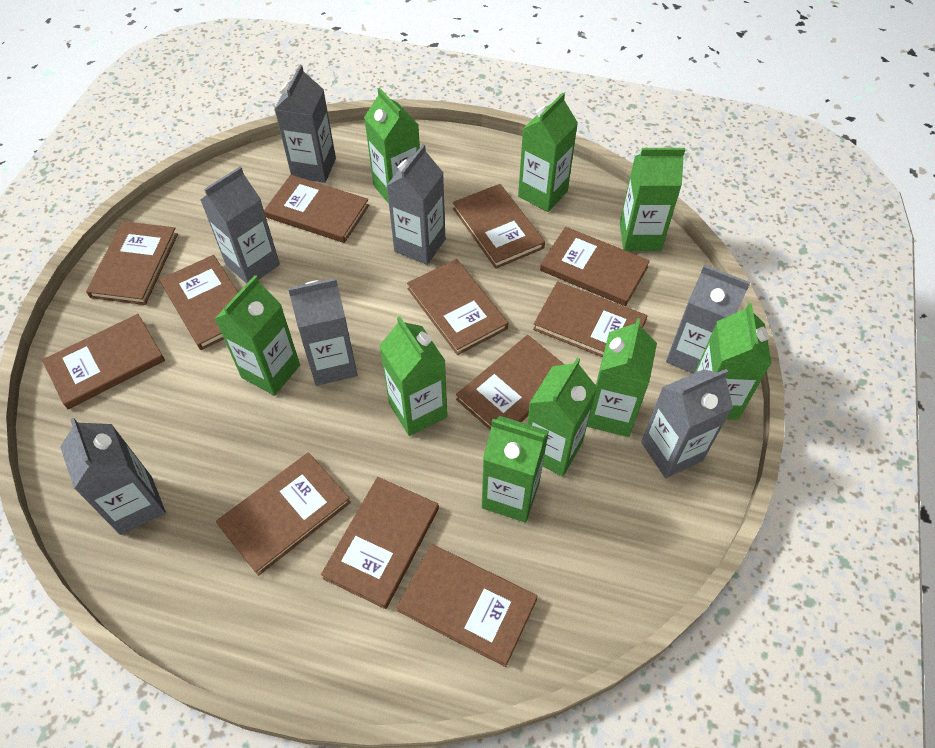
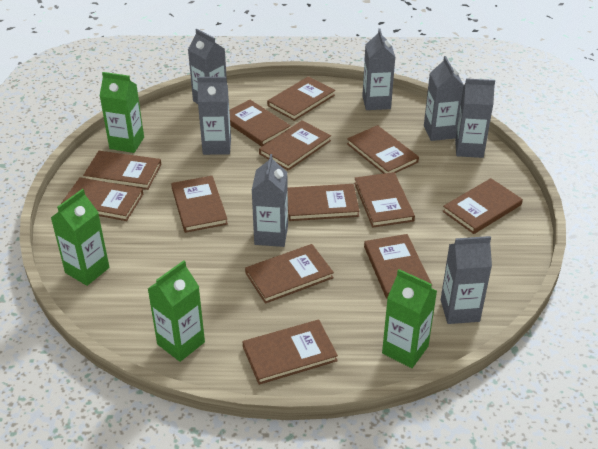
brown book: 12 -> 13
green carton: 9 -> 4

